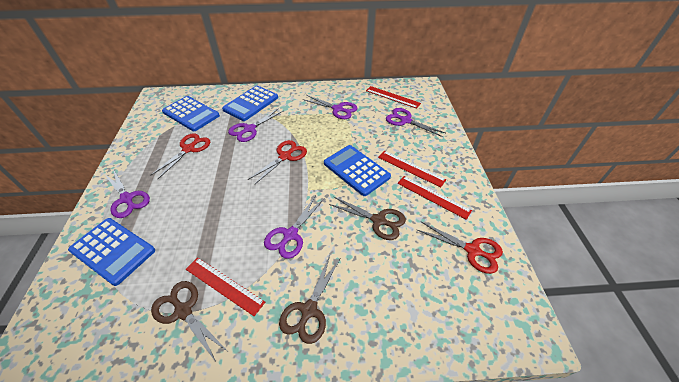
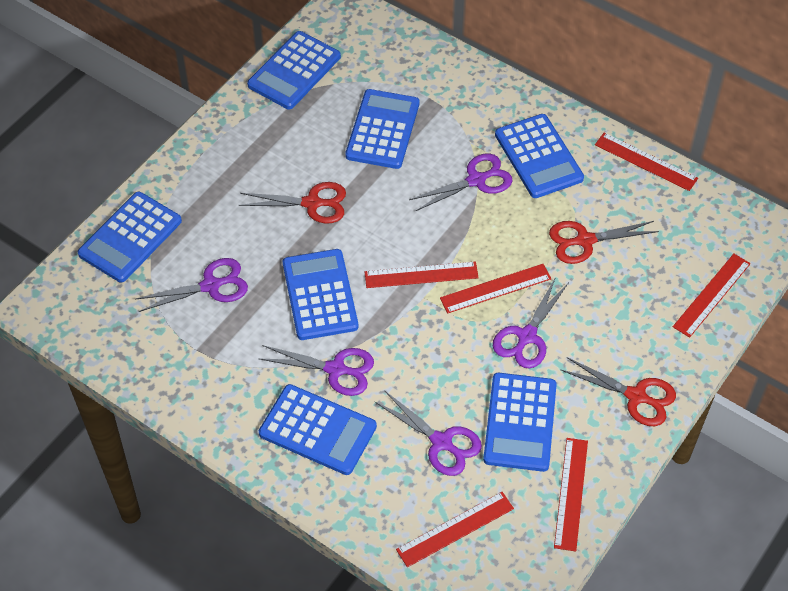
blue calculator: 4 -> 7
brown scissors: 3 -> 0
red ruler: 4 -> 6

